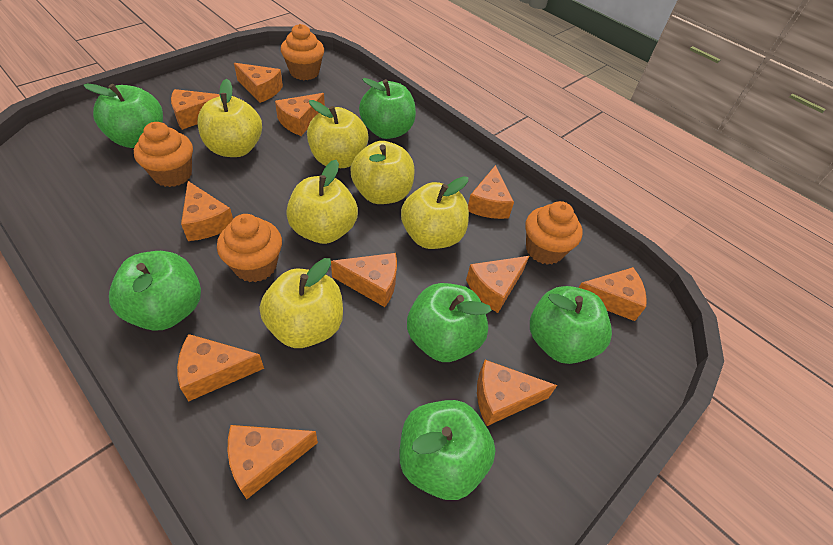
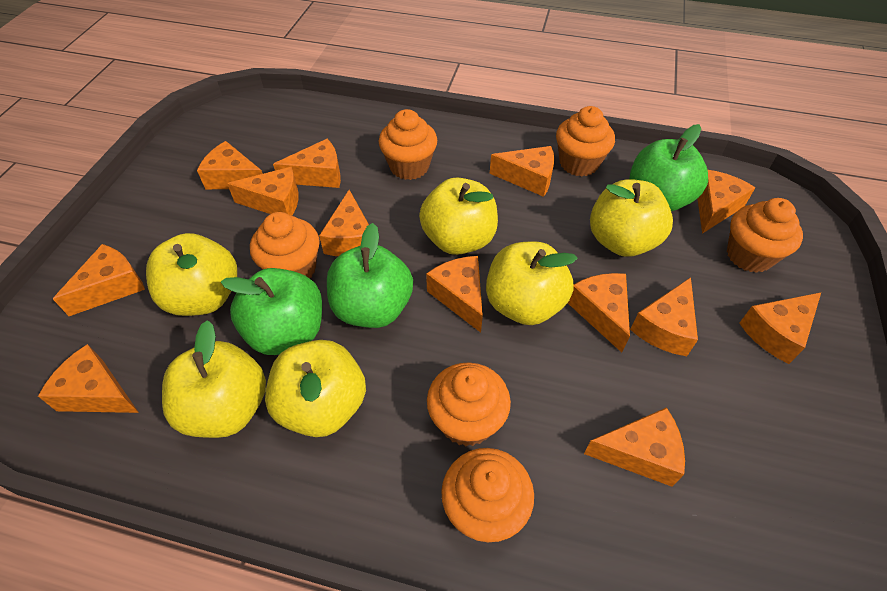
green apple: 6 -> 3
orange cheese: 11 -> 13
orange cupcake: 4 -> 6

